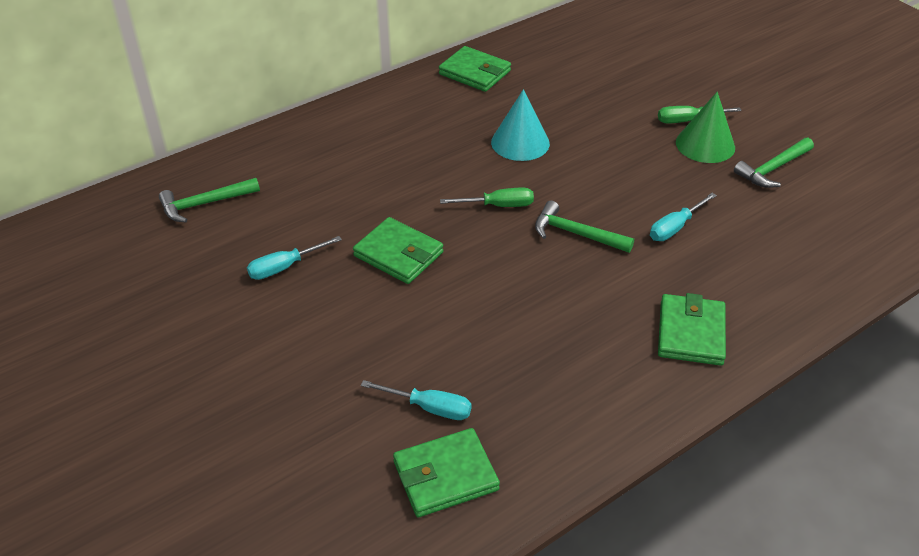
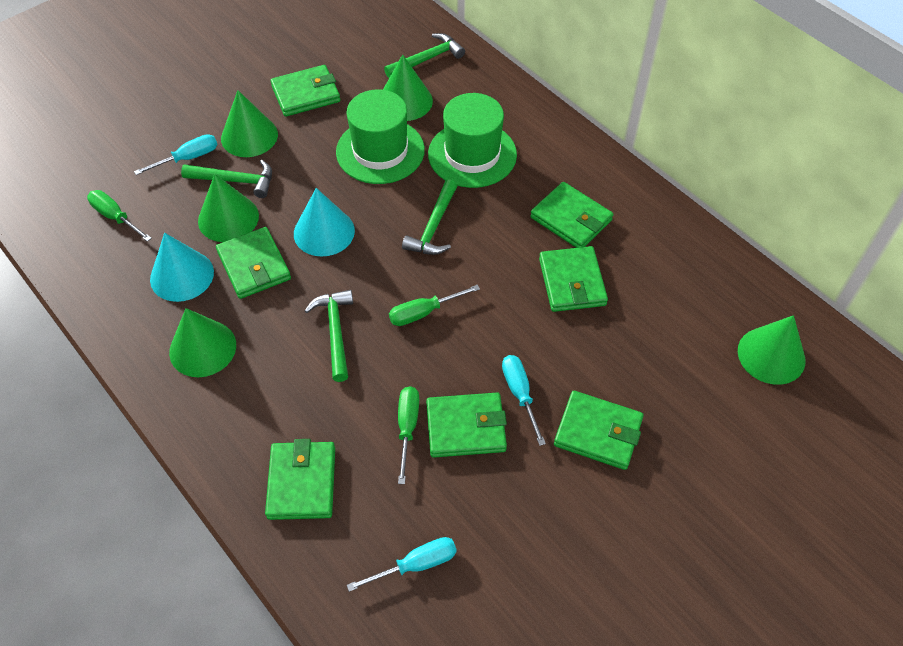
green cone: 1 -> 5
green hammer: 3 -> 4
green hat: 0 -> 2
green screwdriver: 2 -> 3
green wallet: 4 -> 7
turquoise cone: 1 -> 2

